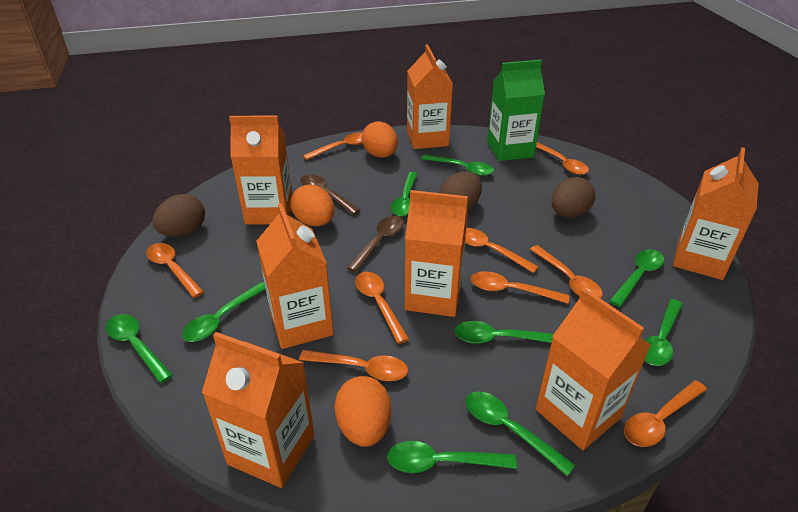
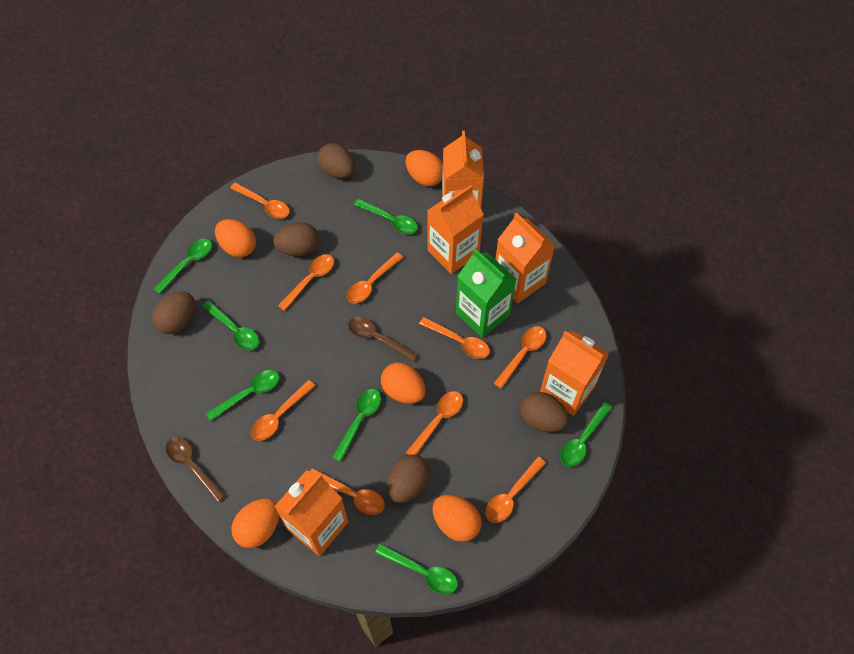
brown egg: 3 -> 5
green spoon: 9 -> 7
orange carton: 7 -> 5
orange egg: 3 -> 5

